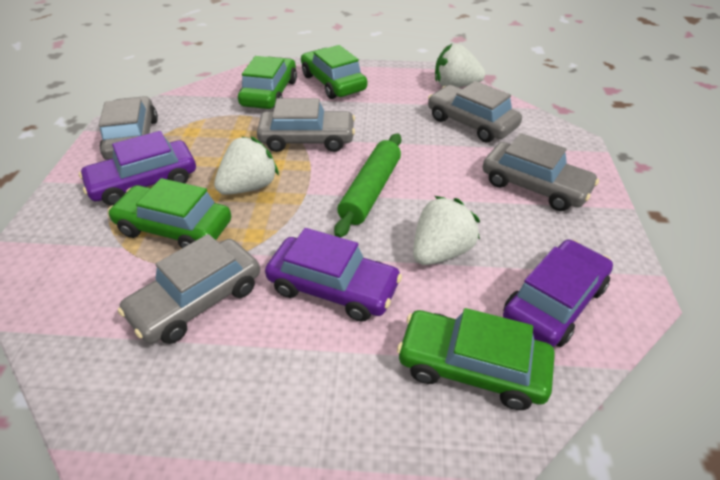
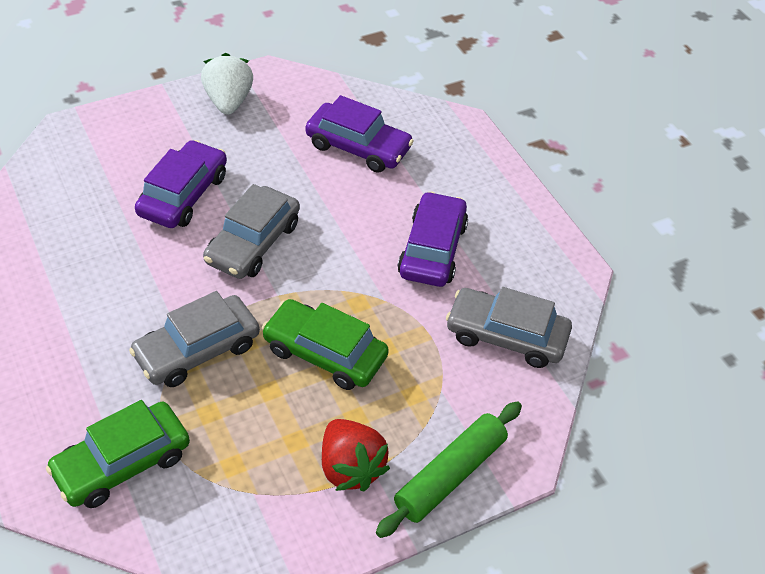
green car: 4 -> 2
grey car: 5 -> 3
red strawberry: 0 -> 1
white strawberry: 3 -> 1

